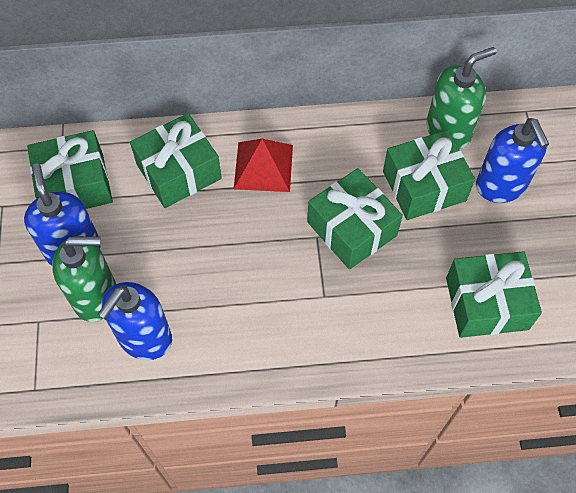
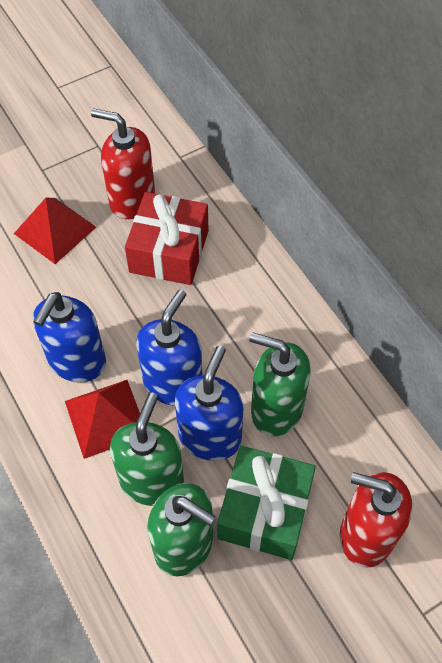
green gift: 5 -> 1
green soap dispenser: 2 -> 3
red gift: 0 -> 1
red pyramid: 1 -> 2
red soap dispenser: 0 -> 2

